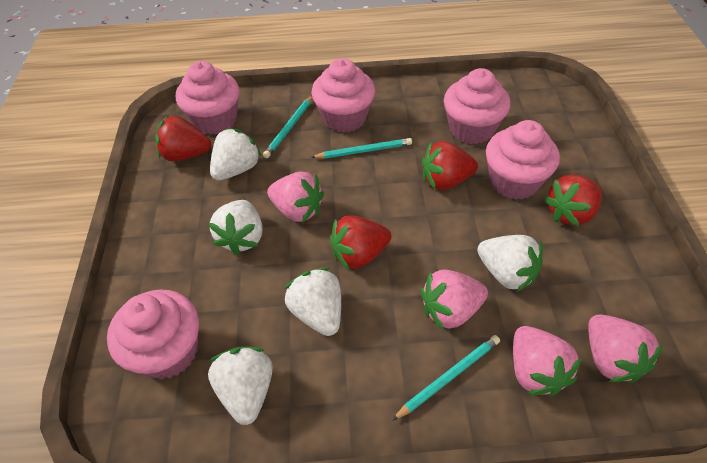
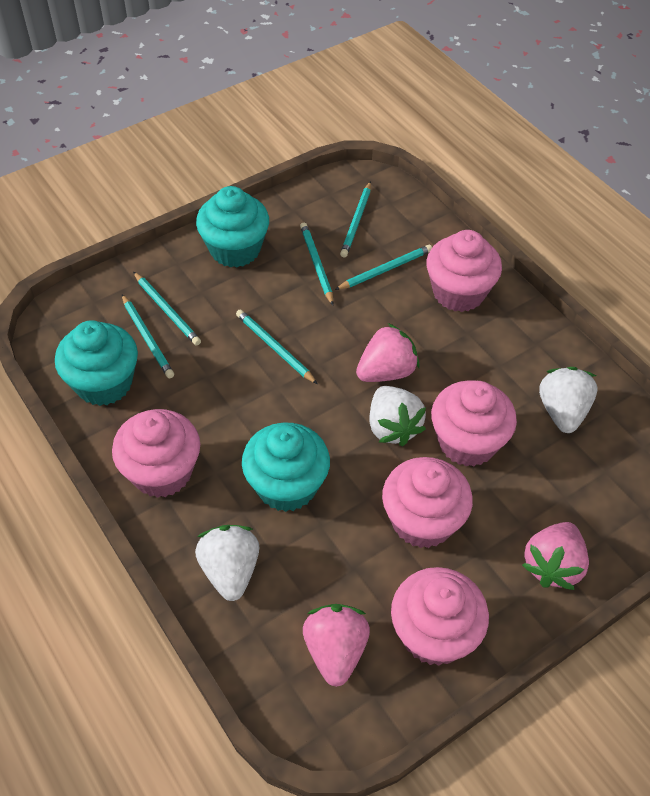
pink strawberry: 4 -> 3
red strawberry: 4 -> 0
turquoise cupcake: 0 -> 3
turquoise pencil: 3 -> 6
white strawberry: 5 -> 3

